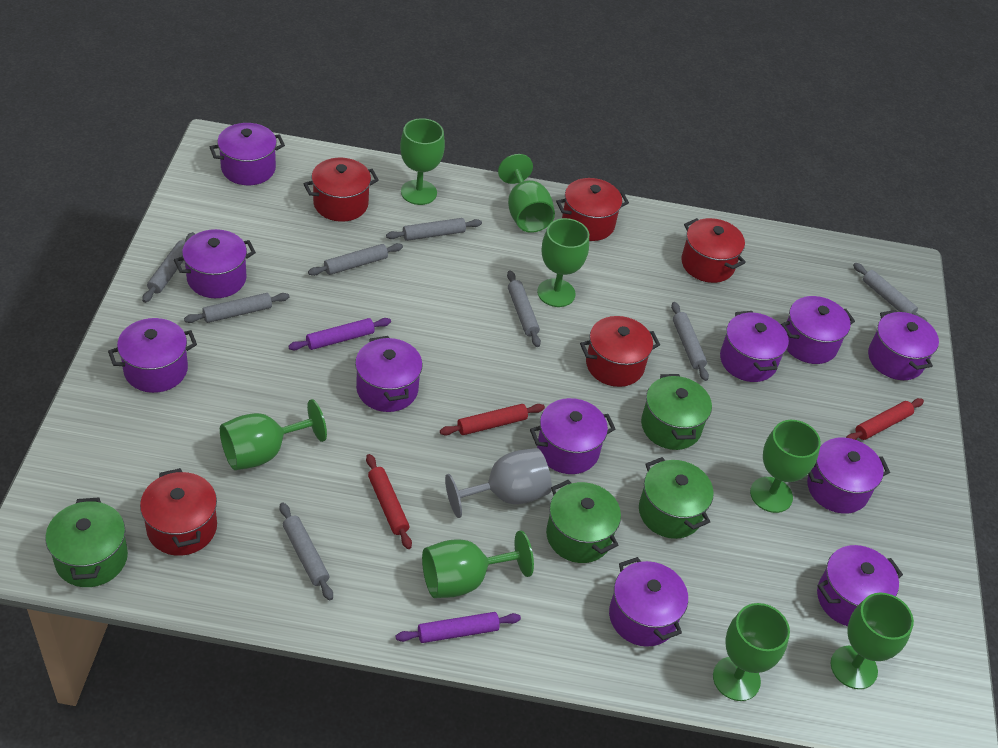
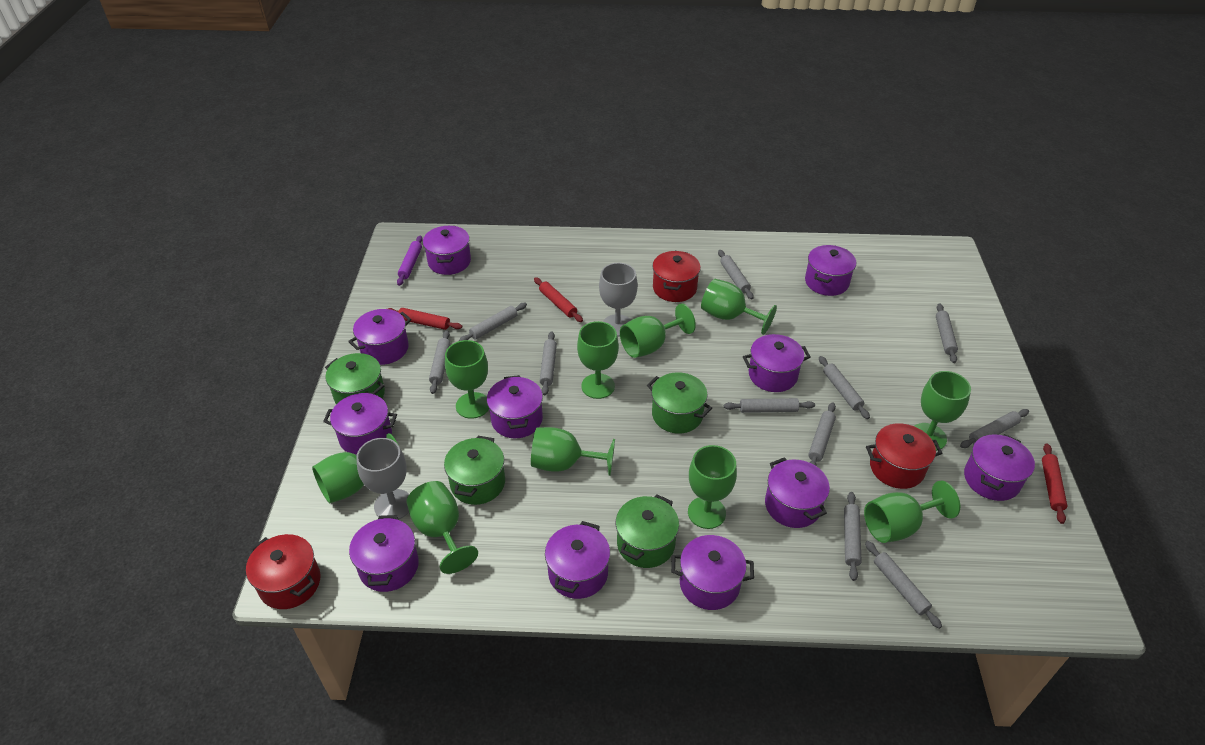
green goblet: 8 -> 10
grey goblet: 1 -> 2
grey rolling pin: 8 -> 11
purple rolling pin: 2 -> 1
red pot: 5 -> 3

